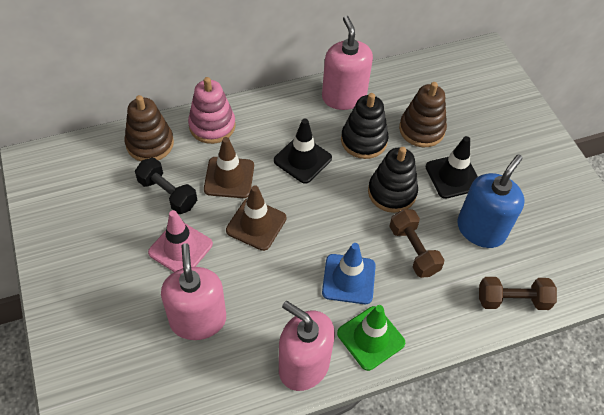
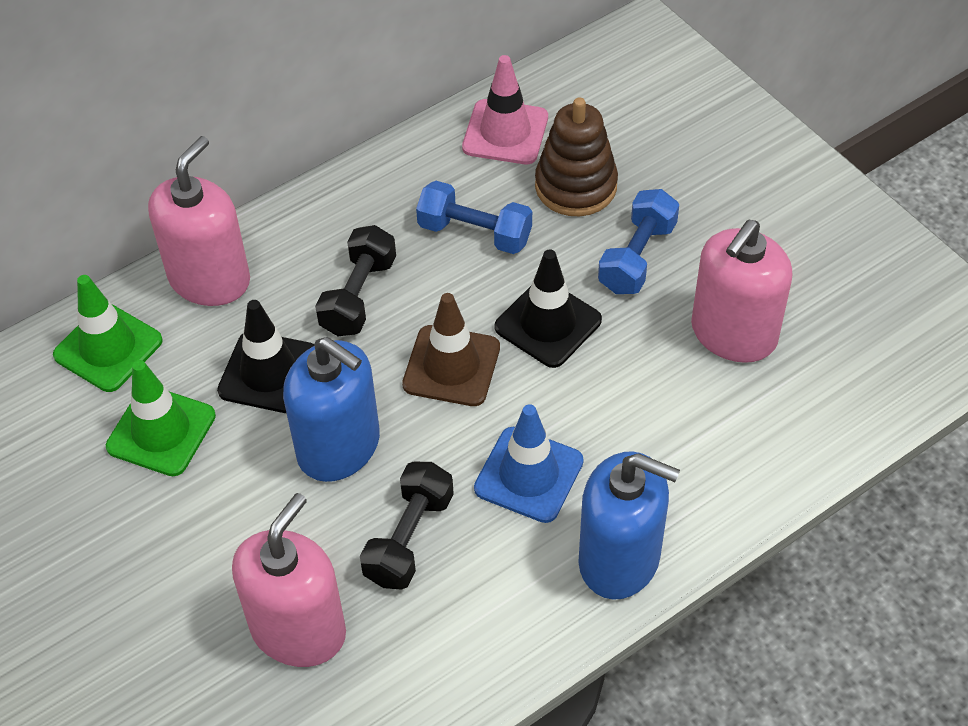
black dumbbell: 1 -> 2
black stacking toy: 2 -> 0
blue dumbbell: 0 -> 2
blue soap dispenser: 1 -> 2
brown dumbbell: 2 -> 0
brown stacking toy: 2 -> 1
brown traffic cone: 2 -> 1
green traffic cone: 1 -> 2
pink stacking toy: 1 -> 0

